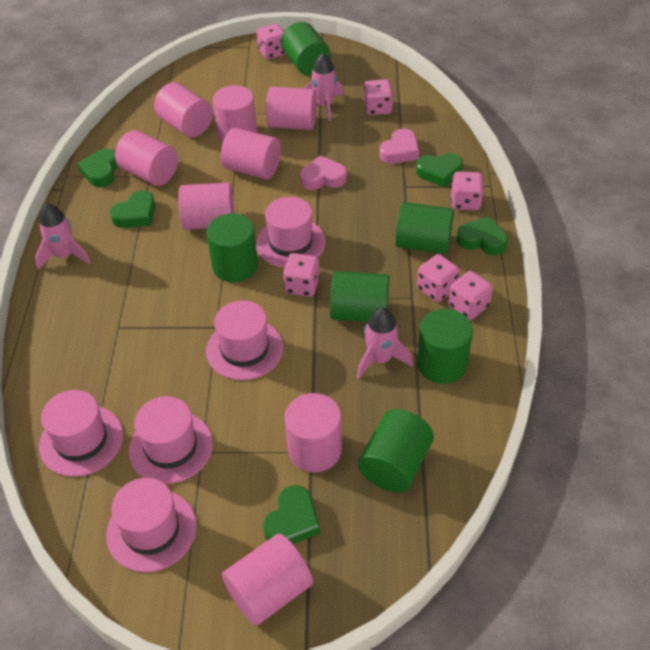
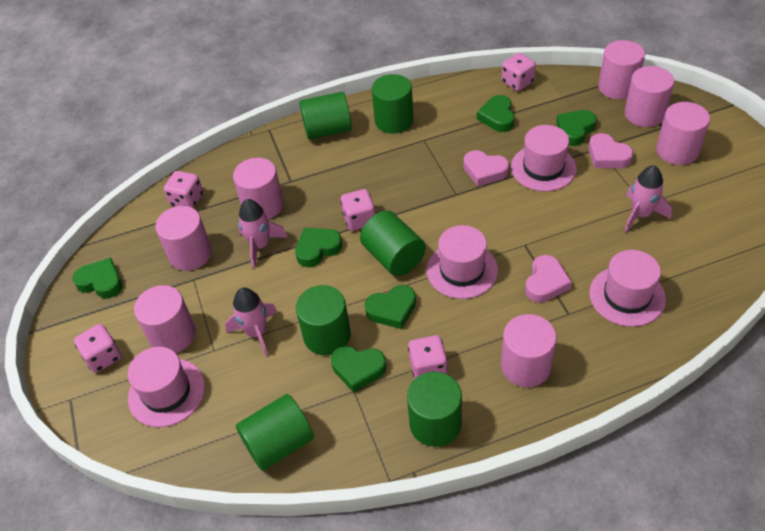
green heart: 5 -> 6
pink cylinder: 8 -> 7
pink dice: 6 -> 5
pink hat: 5 -> 4
pink heart: 2 -> 3

